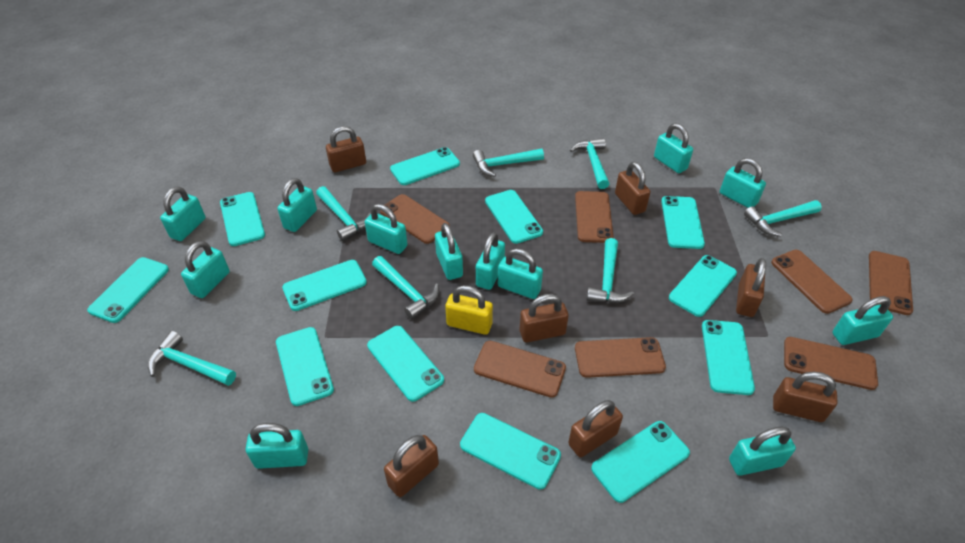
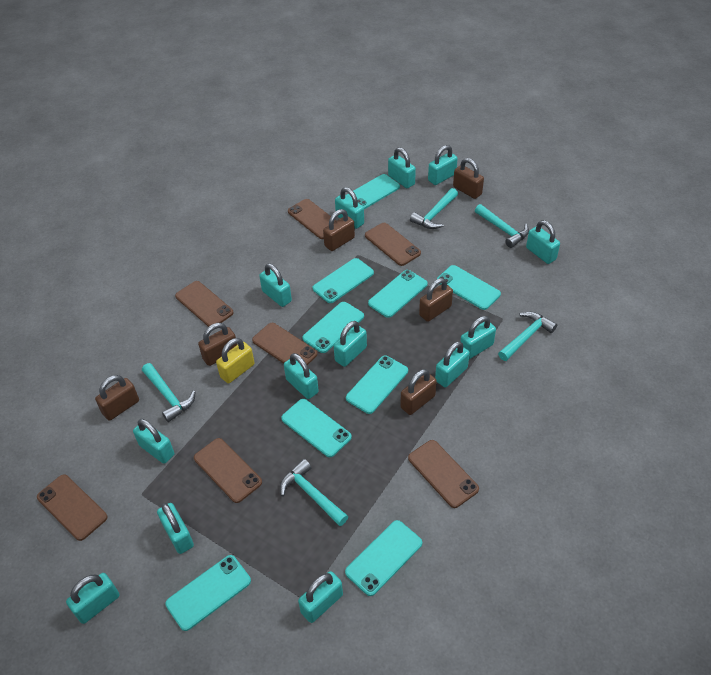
brown padlock: 7 -> 6
turquoise hammer: 7 -> 5
turquoise padlock: 12 -> 13
turquoise phone: 12 -> 9

